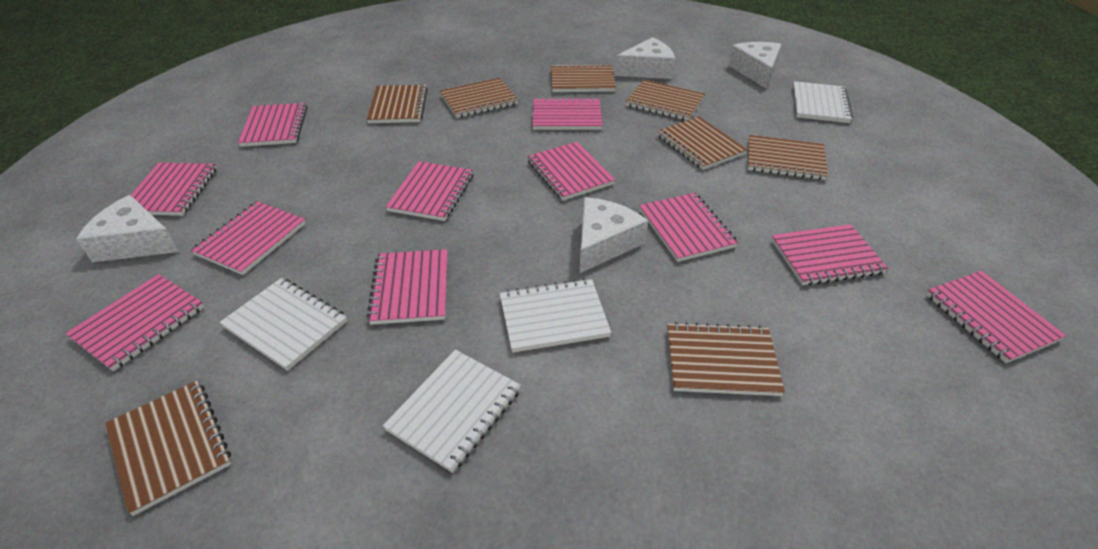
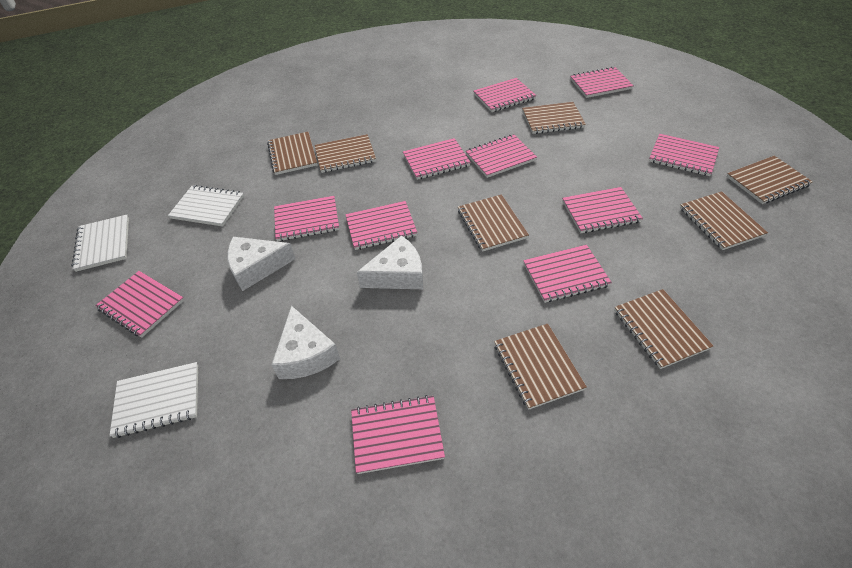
white cheese: 4 -> 3
white notebook: 4 -> 3

